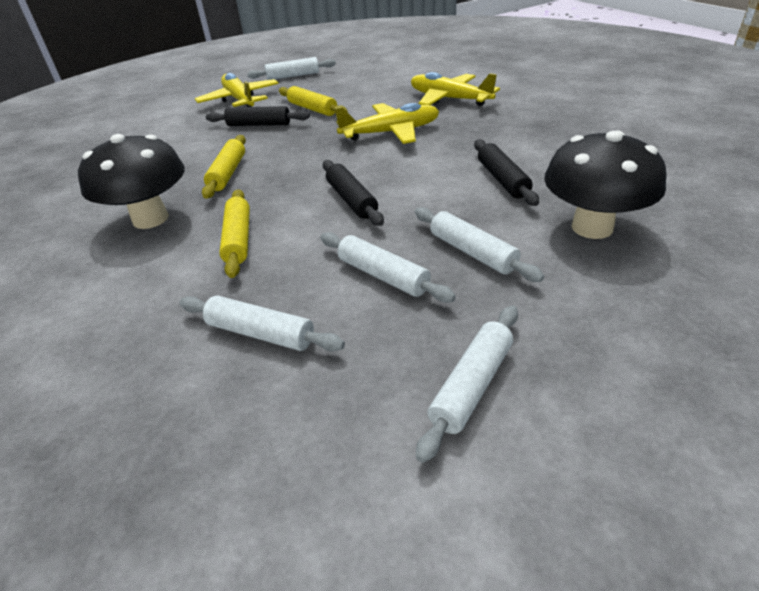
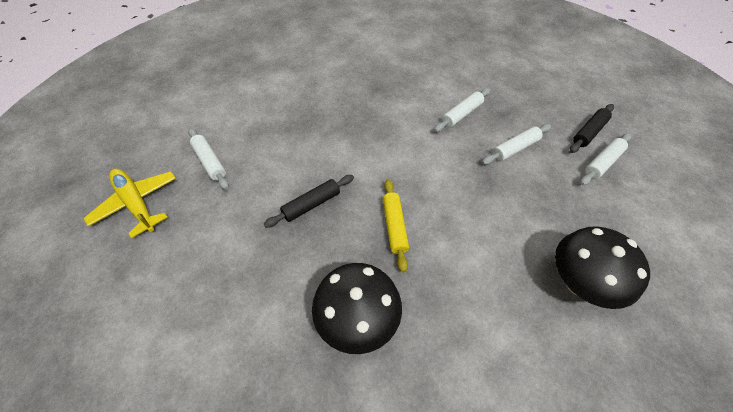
black rolling pin: 3 -> 2
white rolling pin: 5 -> 4
yellow plane: 3 -> 1
yellow rolling pin: 3 -> 1

